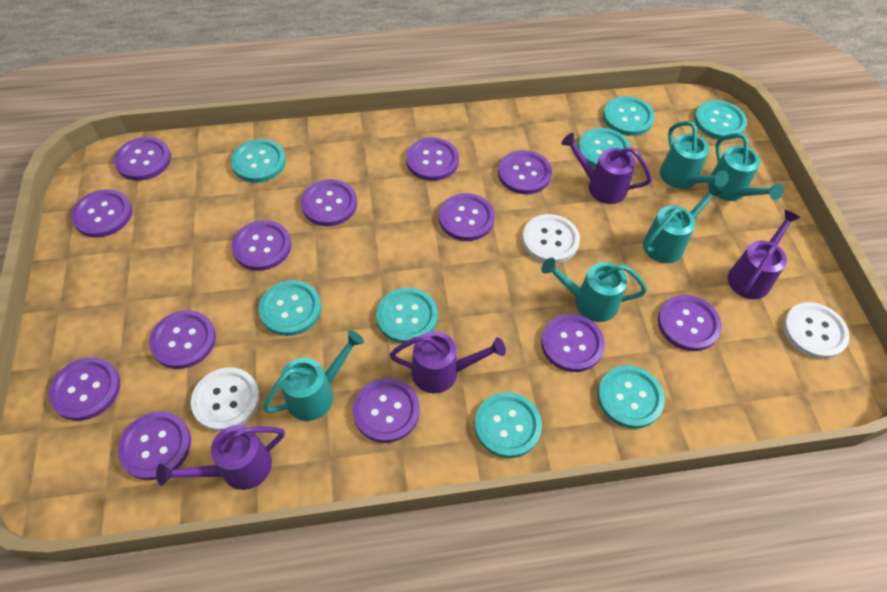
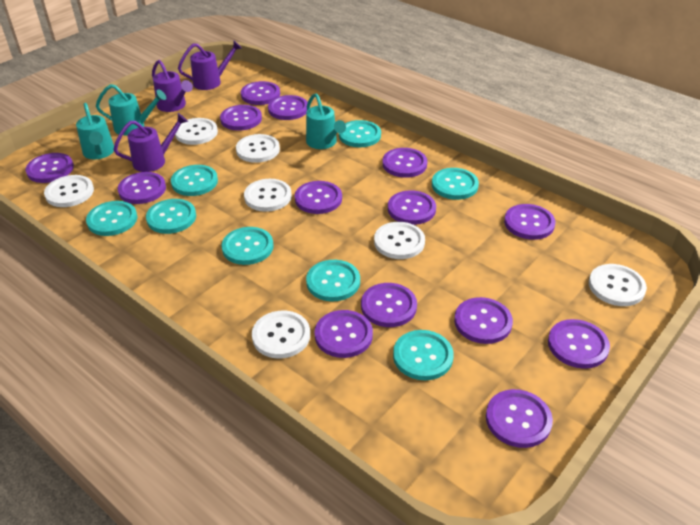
purple button: 13 -> 14
purple watering can: 4 -> 3
turquoise watering can: 5 -> 3
white button: 3 -> 7

